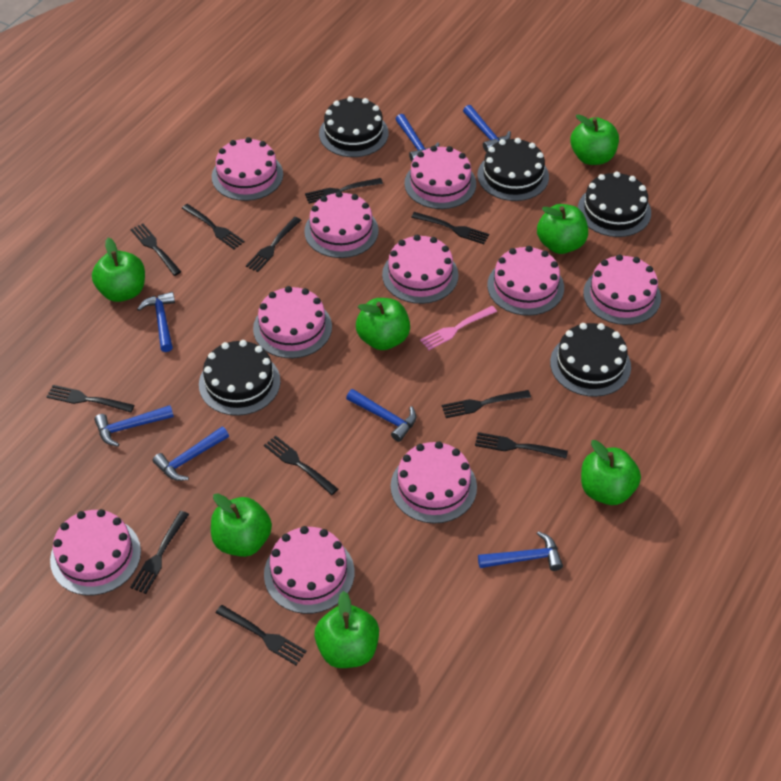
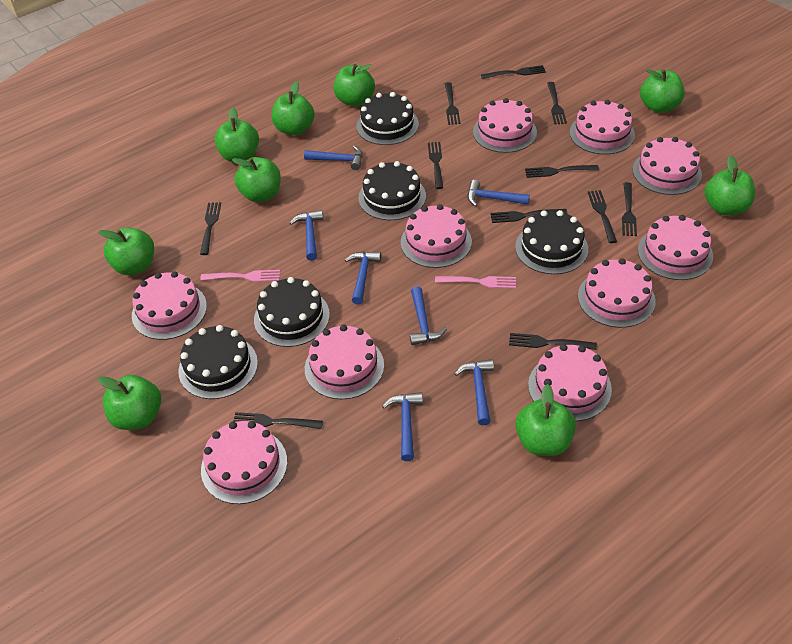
green apple: 7 -> 9
pink fork: 1 -> 2

